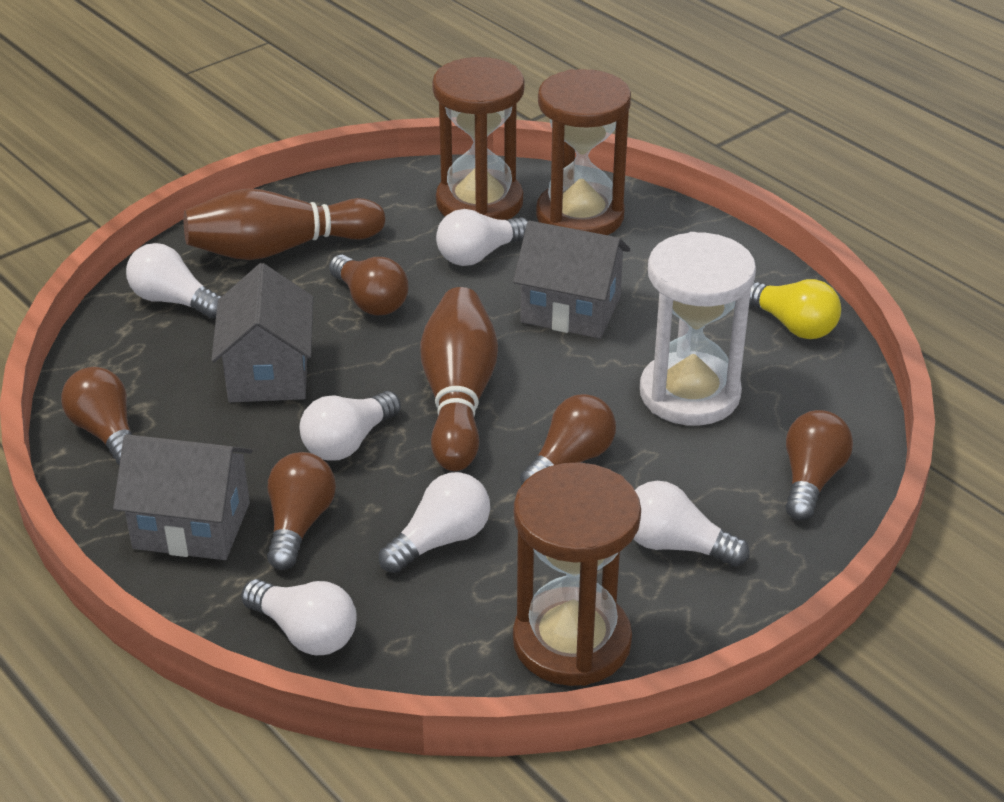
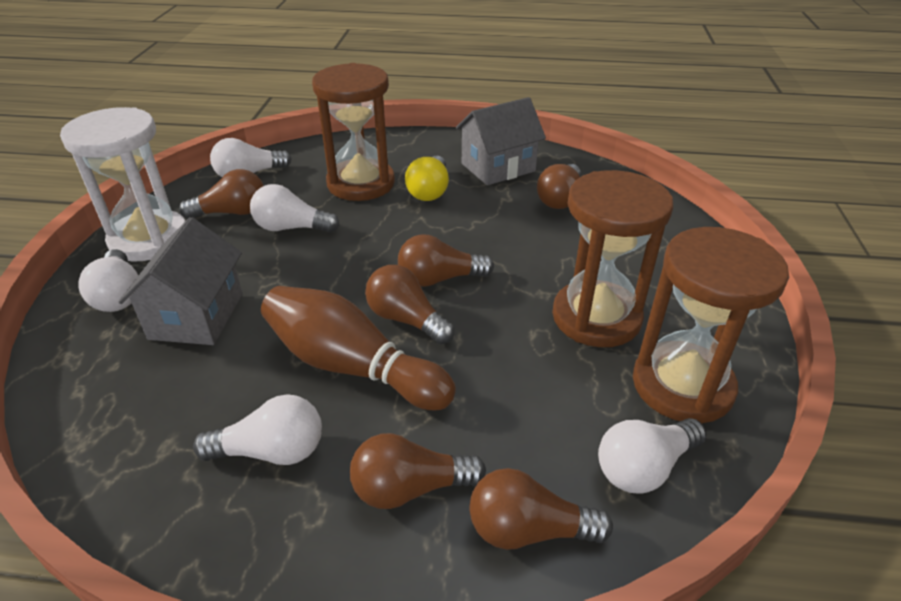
brown bowling pin: 2 -> 1
brown light bulb: 5 -> 6
grey house: 3 -> 2
white light bulb: 6 -> 5

